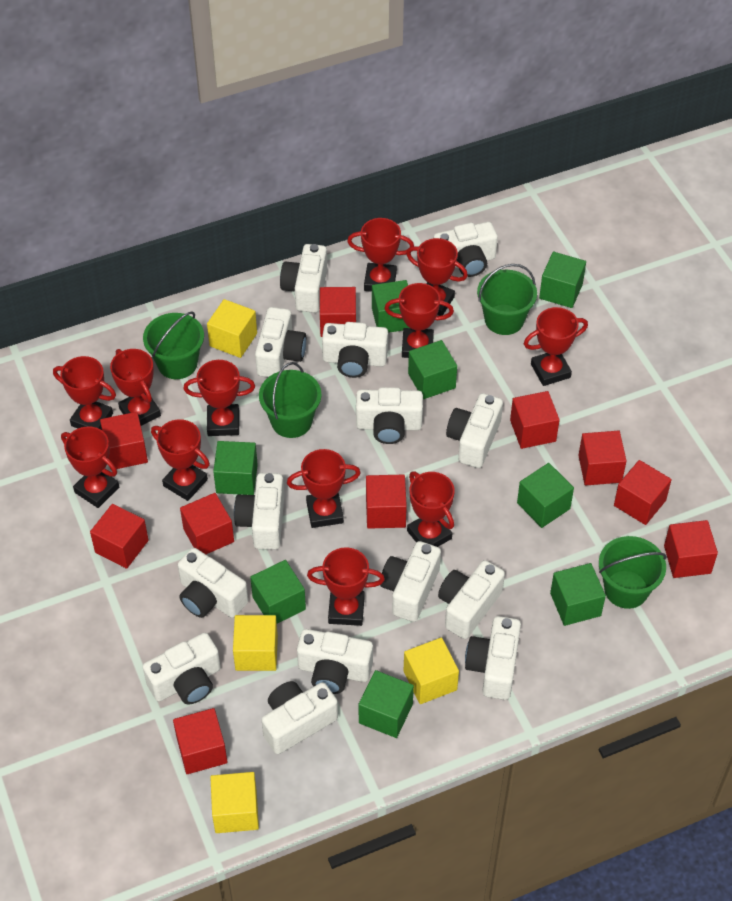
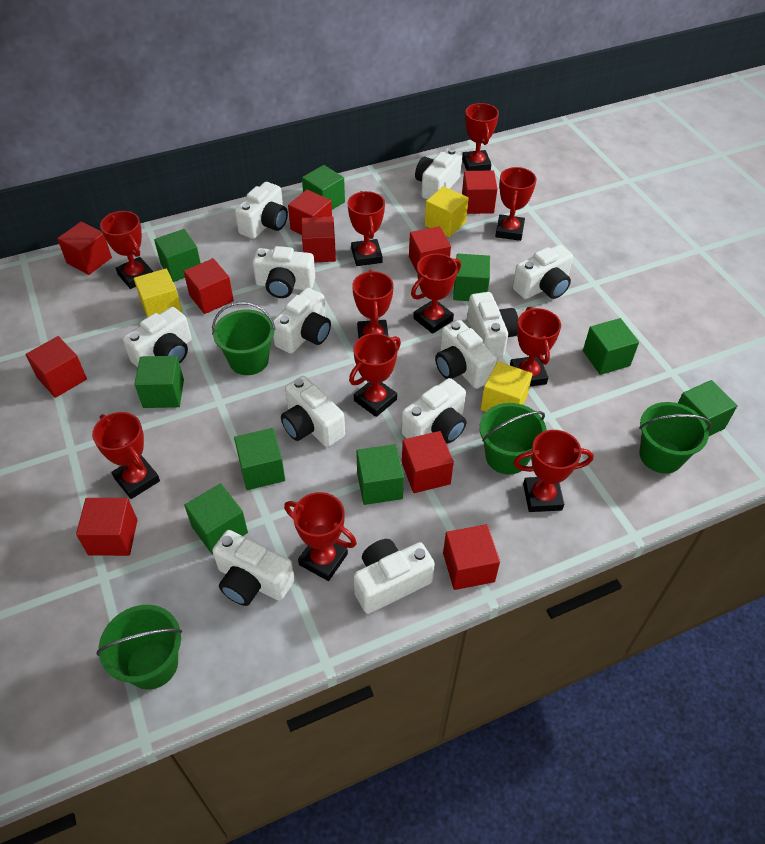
green cube: 8 -> 9
red trophy: 12 -> 11
white camera: 14 -> 12
yellow cube: 4 -> 3

